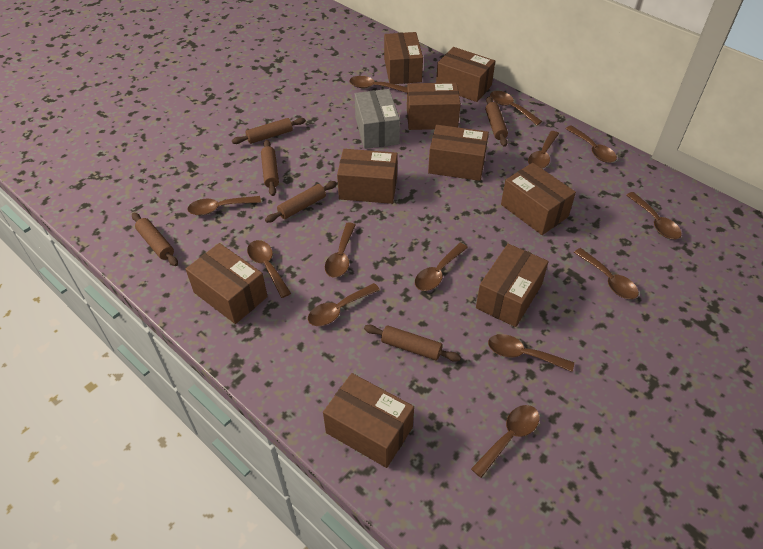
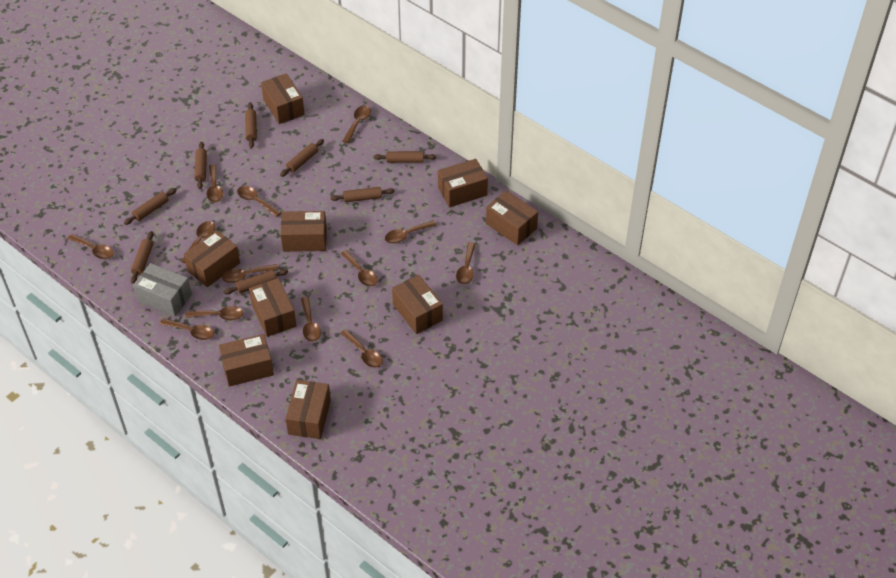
brown rolling pin: 6 -> 8

